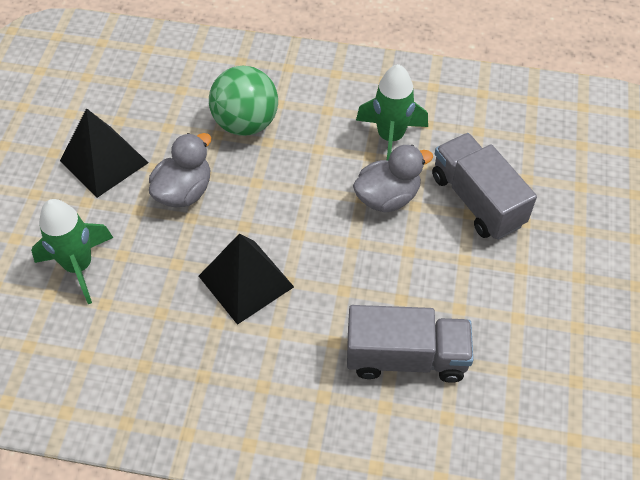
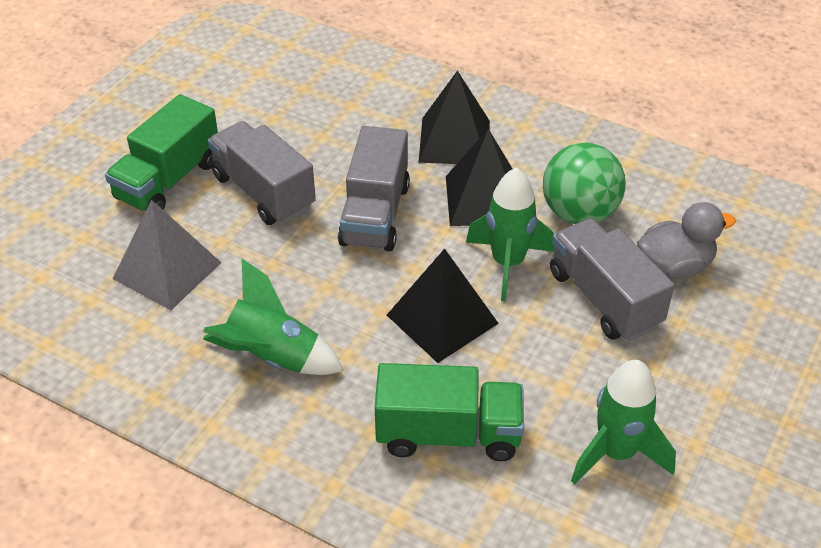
black pyramid: 2 -> 3
green rocket: 2 -> 3
green truck: 0 -> 2
grey duck: 2 -> 1
grey pyramid: 0 -> 1
grey truck: 2 -> 3

